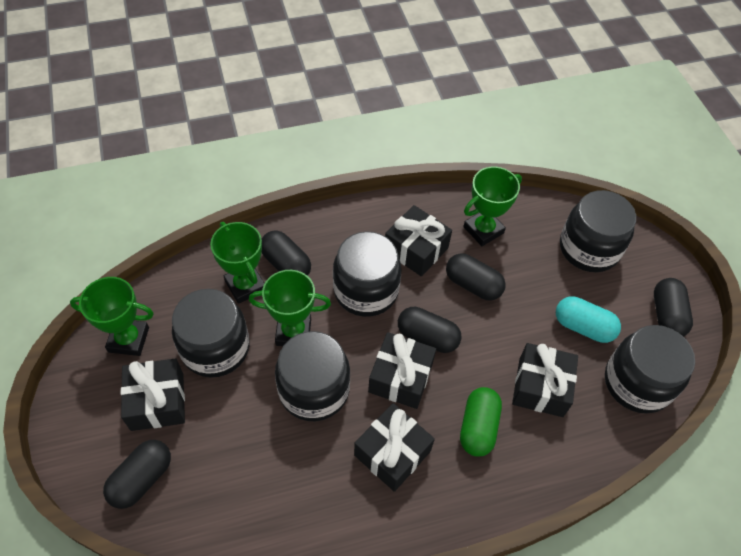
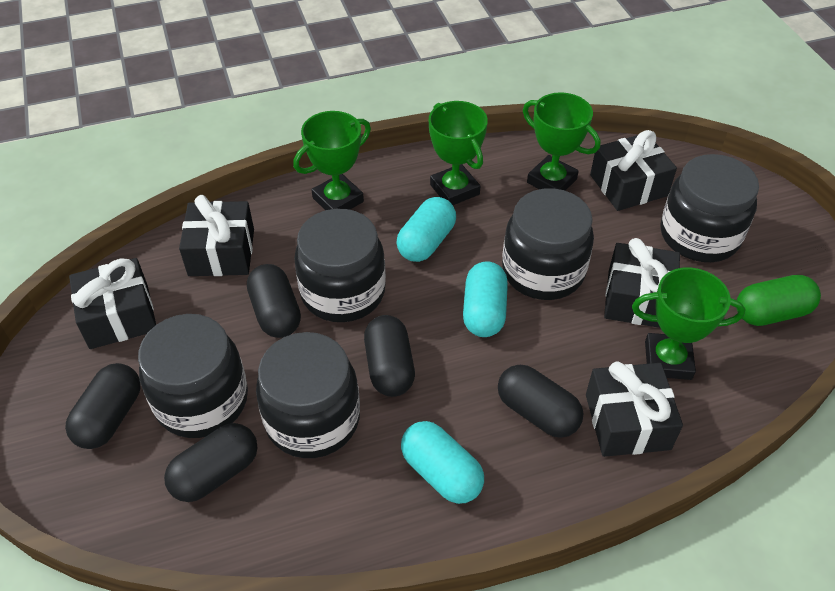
turquoise capsule: 1 -> 3

